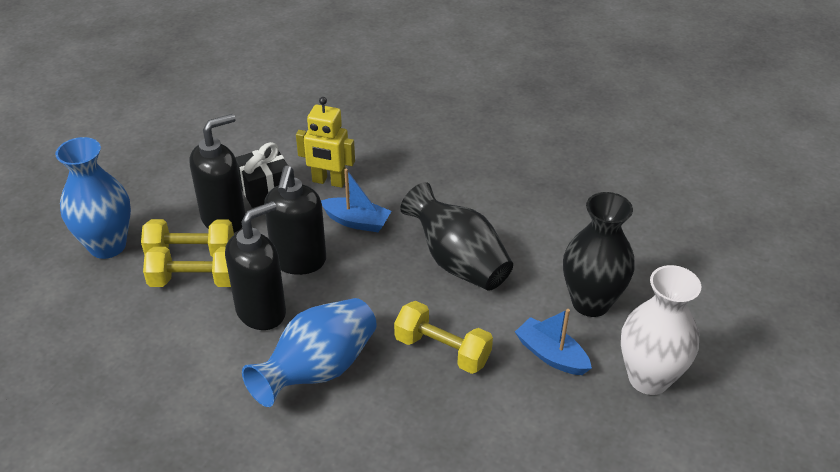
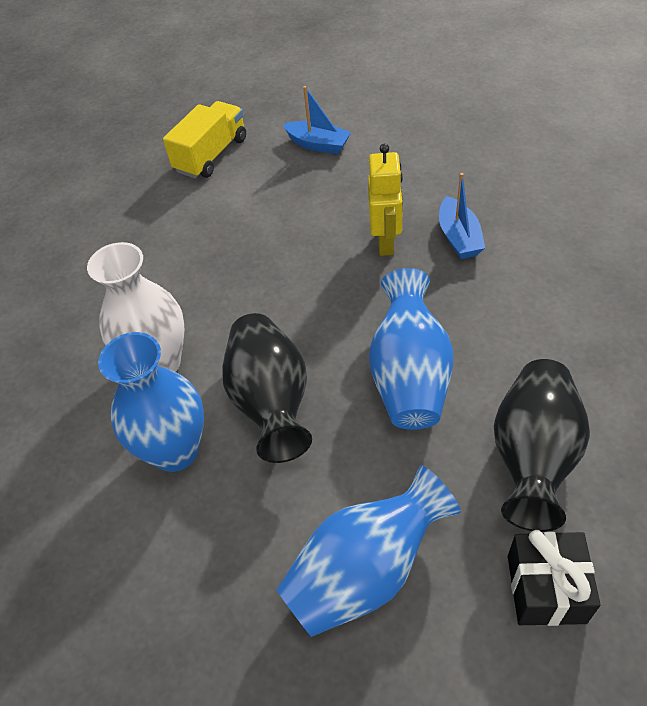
black soap dispenser: 3 -> 0
blue vase: 2 -> 3
yellow dumbbell: 3 -> 0
yellow truck: 0 -> 1

